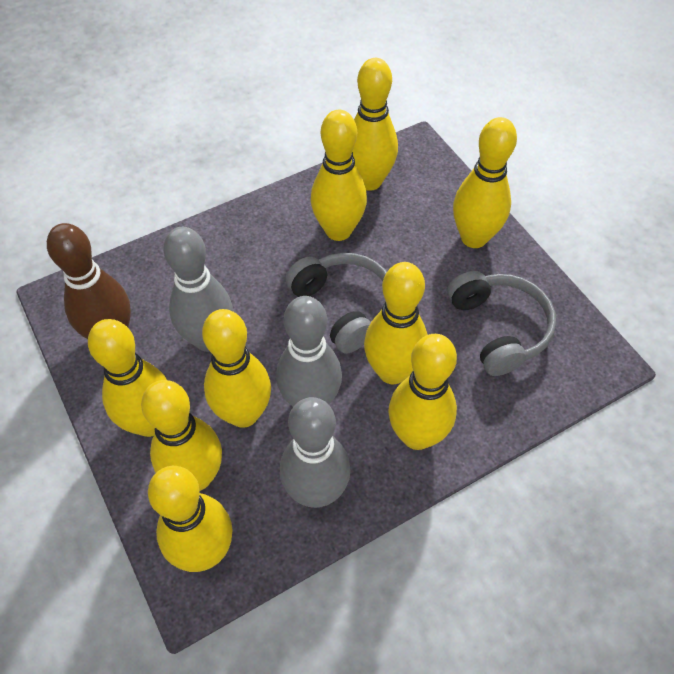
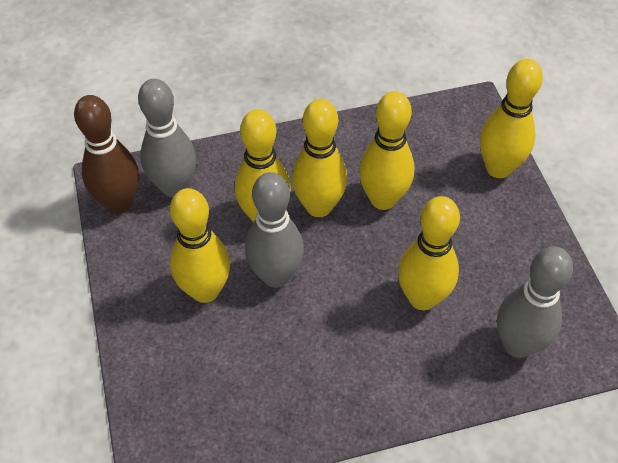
grey headphones: 2 -> 0
yellow bowling pin: 9 -> 6

